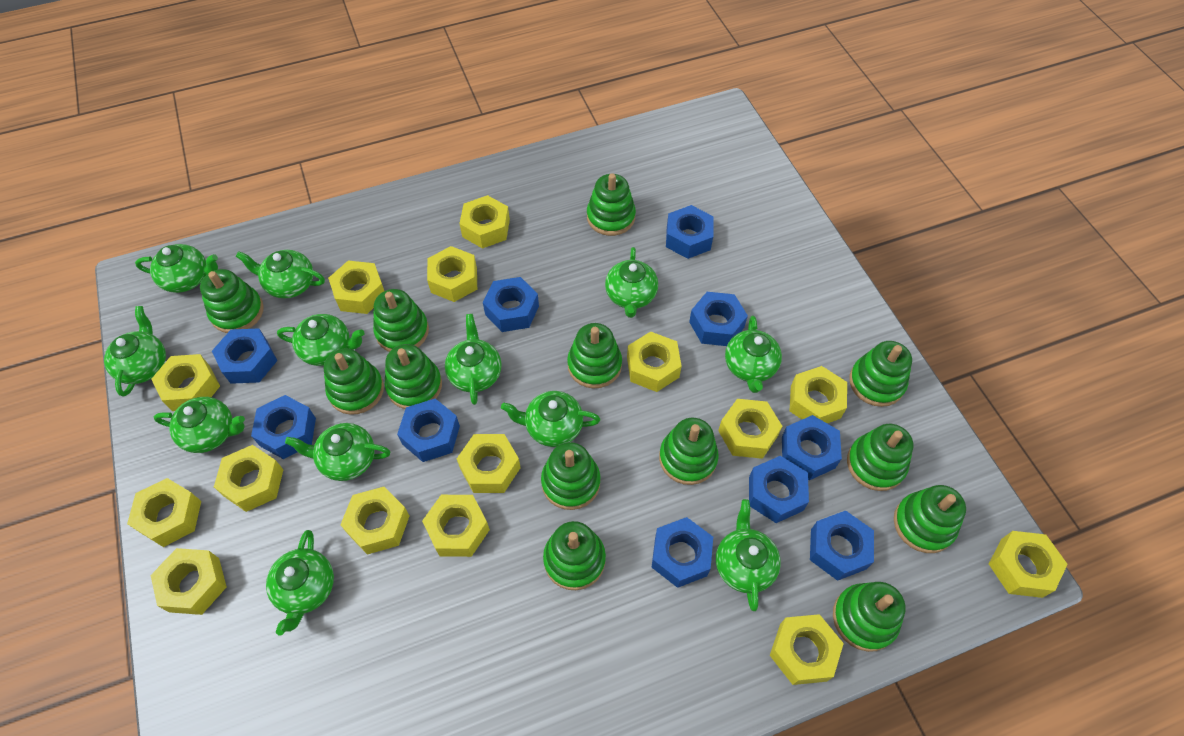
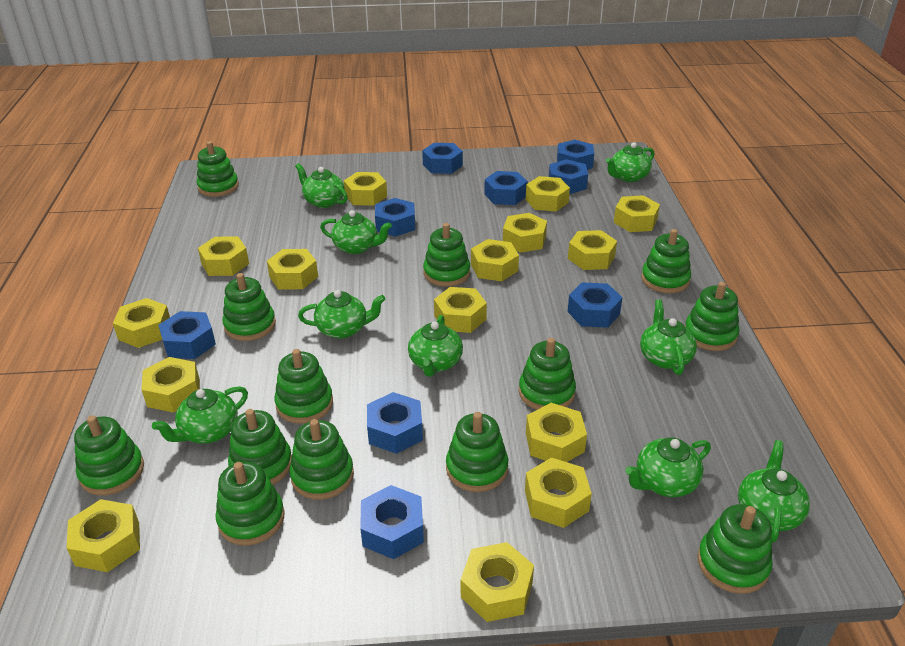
blue nut: 10 -> 9
green teapot: 12 -> 9

